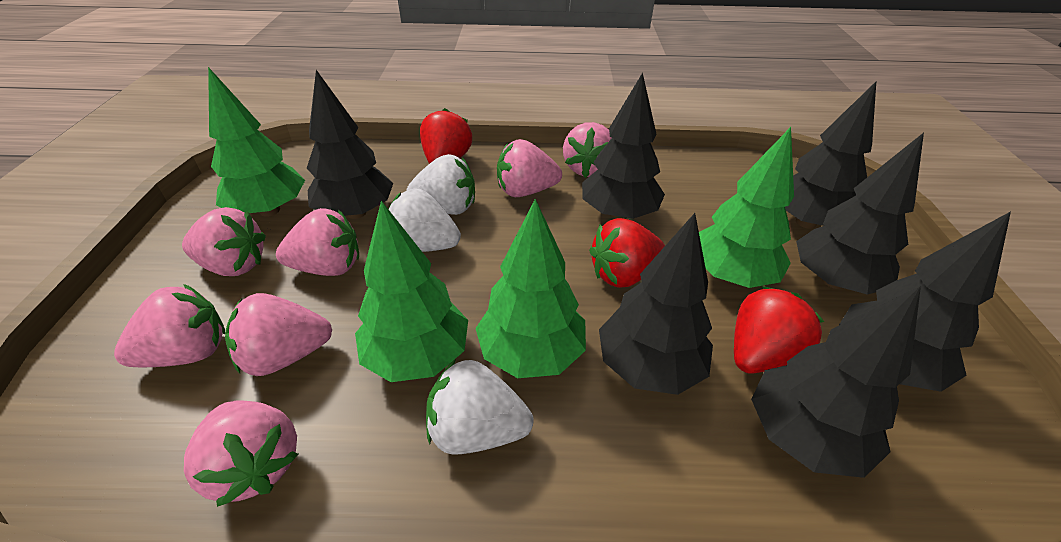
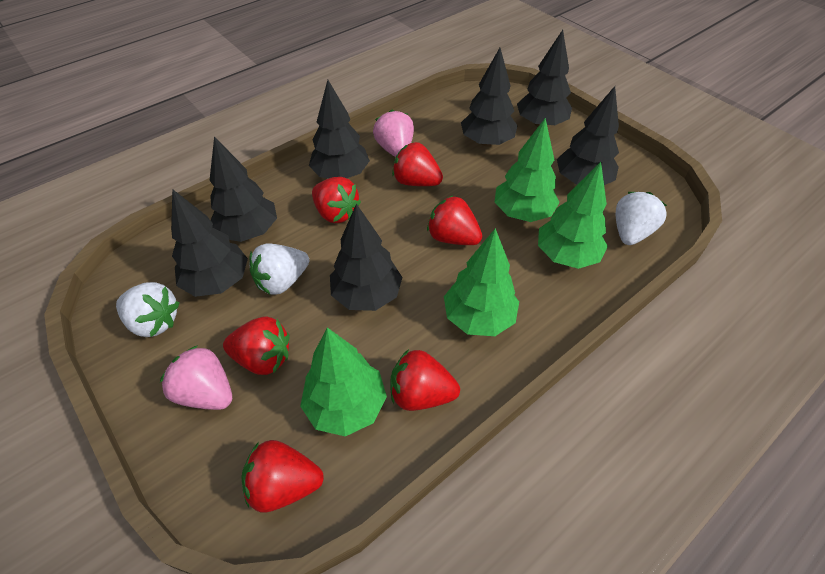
pink strawberry: 7 -> 2
red strawberry: 3 -> 6

